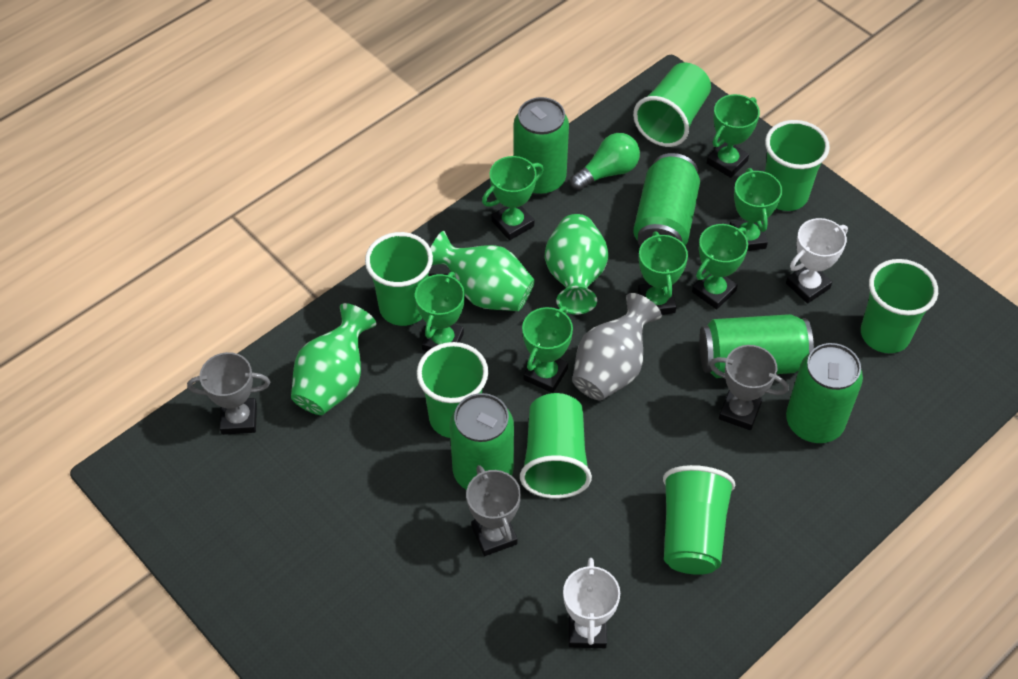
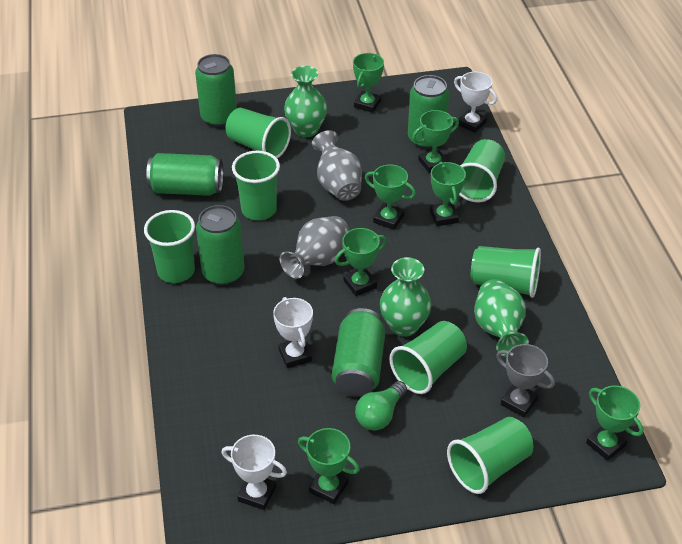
grey trophy: 3 -> 1
grey vase: 1 -> 2
white trophy: 2 -> 3

